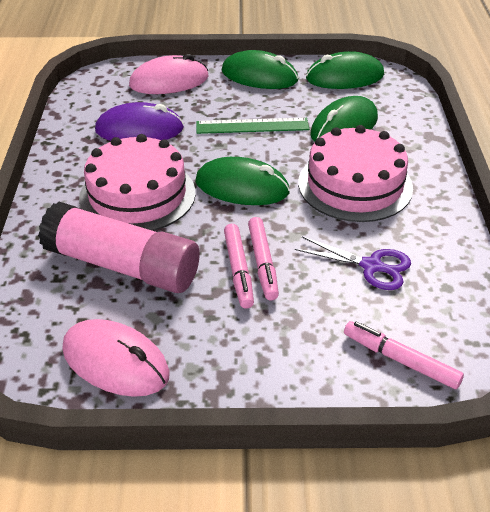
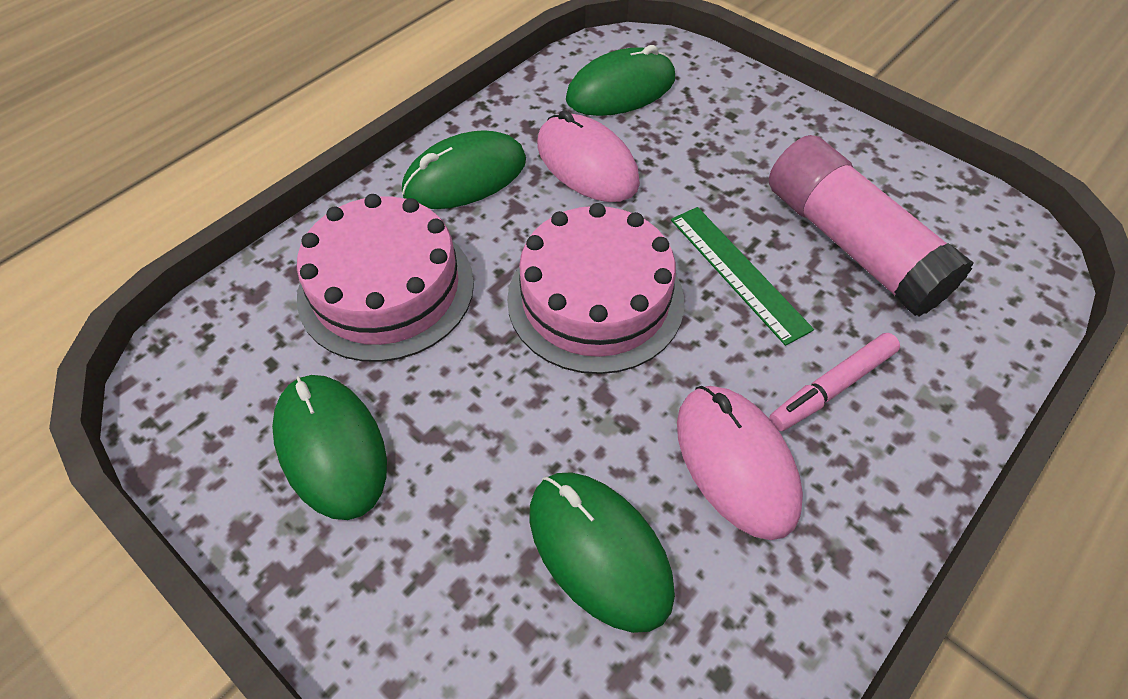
pink marker: 3 -> 1
purple mouse: 1 -> 0
purple scissors: 1 -> 0

